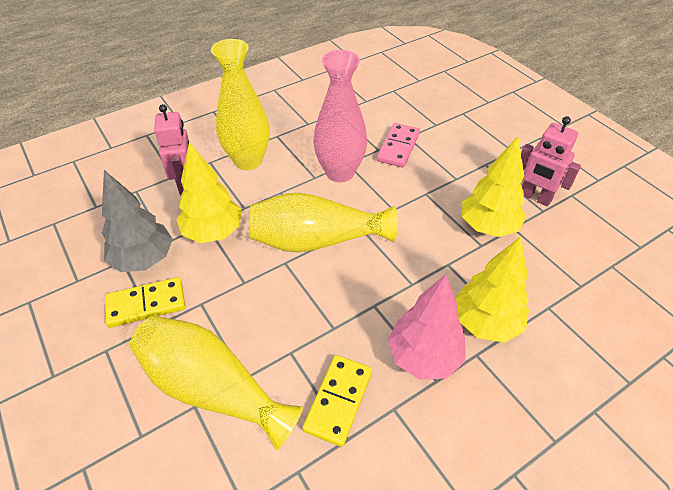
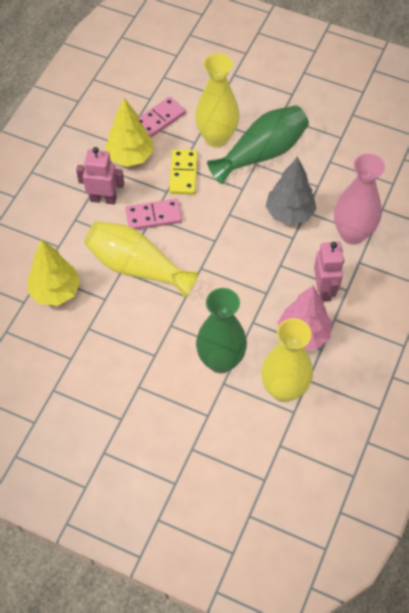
green vase: 0 -> 2
pink domino: 1 -> 2
yellow domino: 2 -> 1
yellow tree: 3 -> 2

